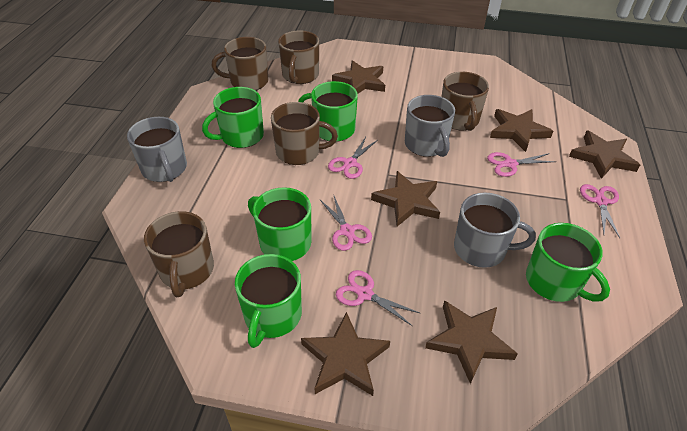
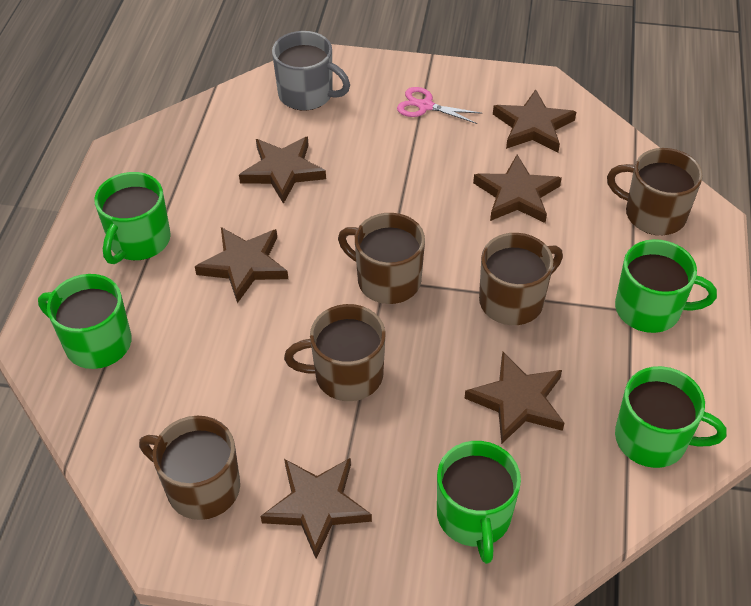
grey mug: 3 -> 1
pink scissors: 5 -> 1

